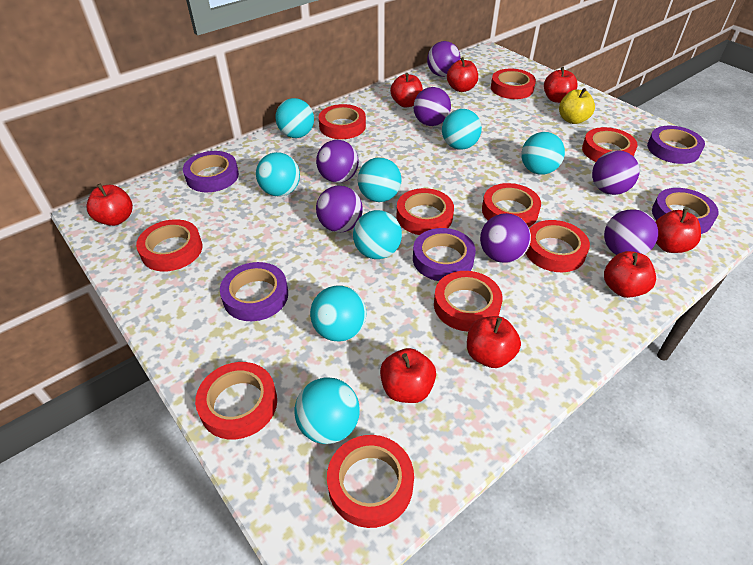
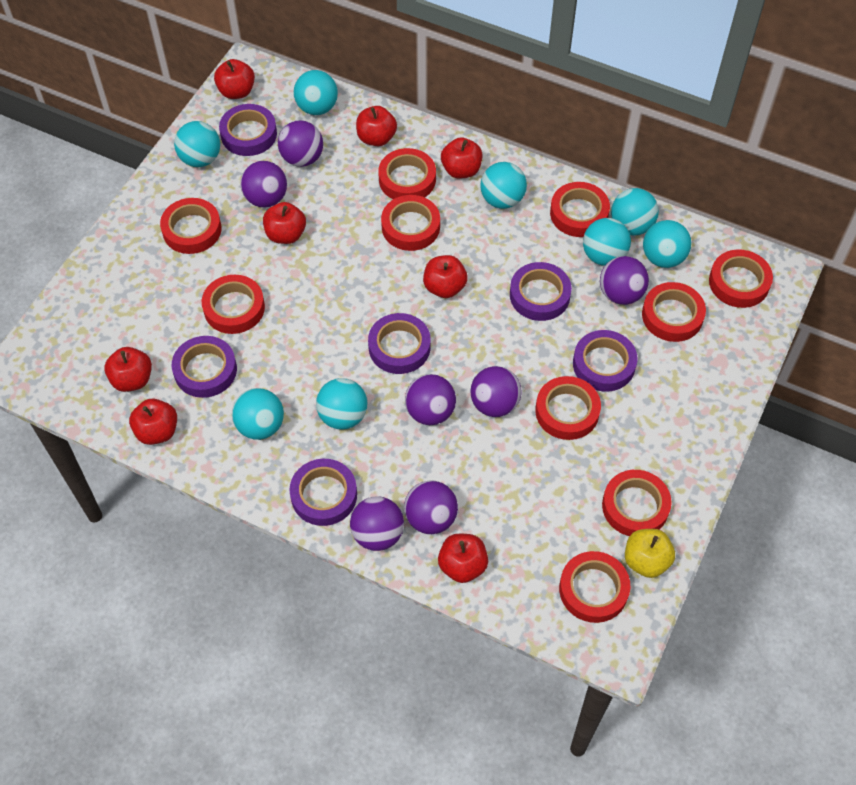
purple tape: 5 -> 6

